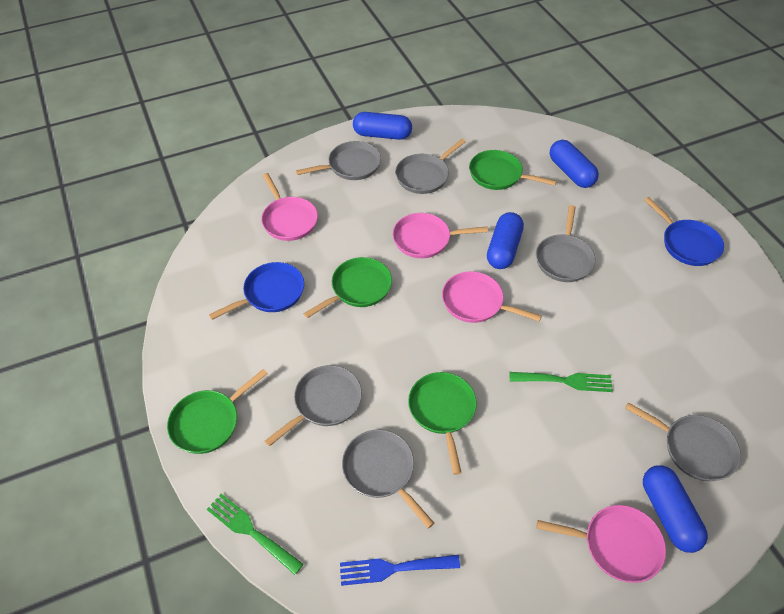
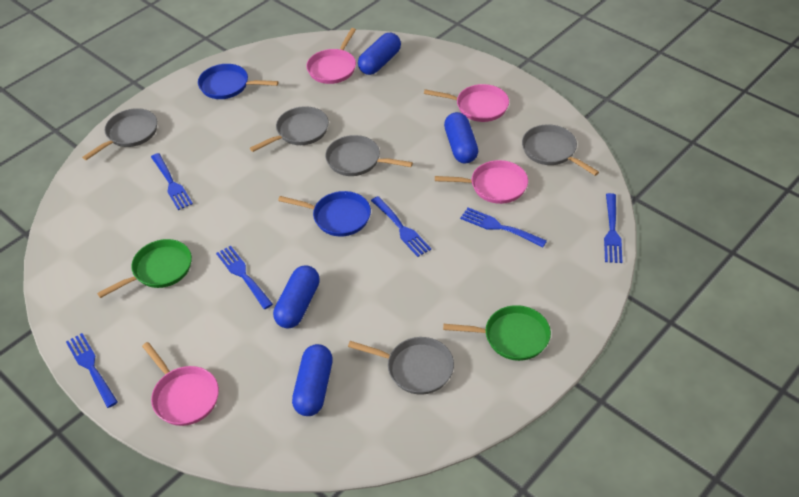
blue fork: 1 -> 6
green fork: 2 -> 0
green pan: 4 -> 2
grey pan: 6 -> 5

